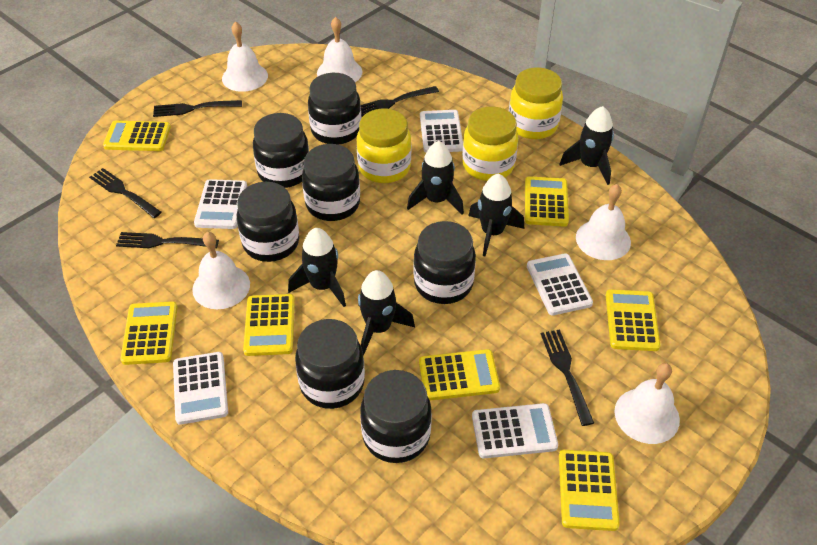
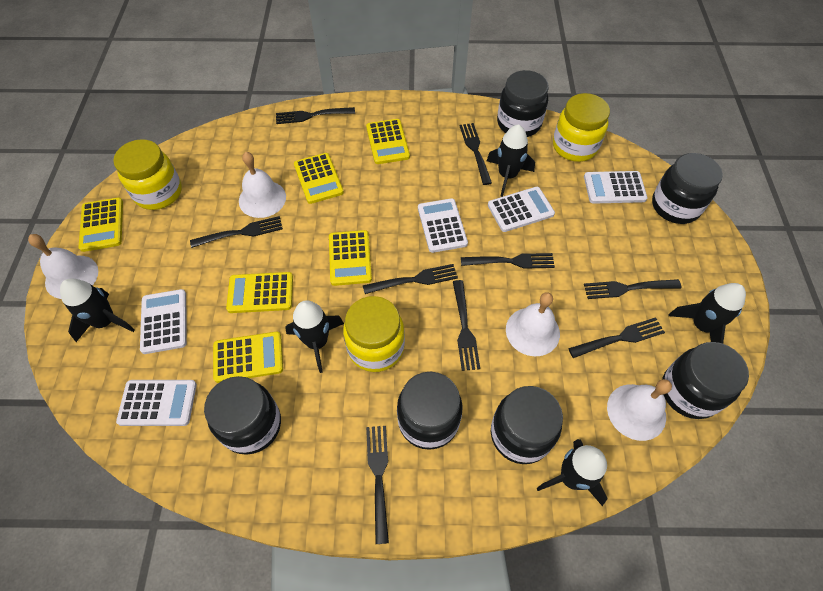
black fork: 5 -> 9
black jar: 7 -> 6
white bell: 5 -> 4
yellow calculator: 7 -> 6

